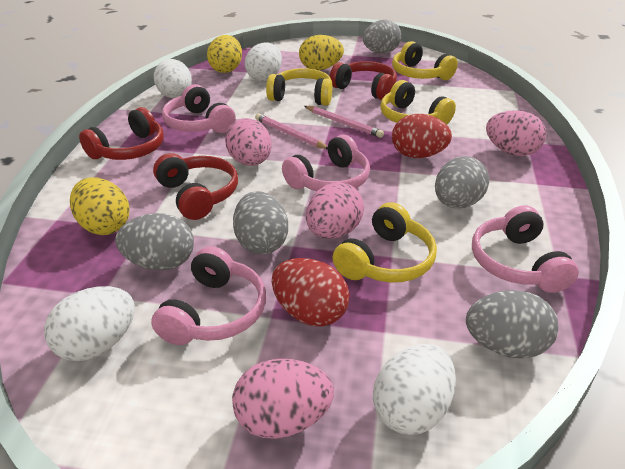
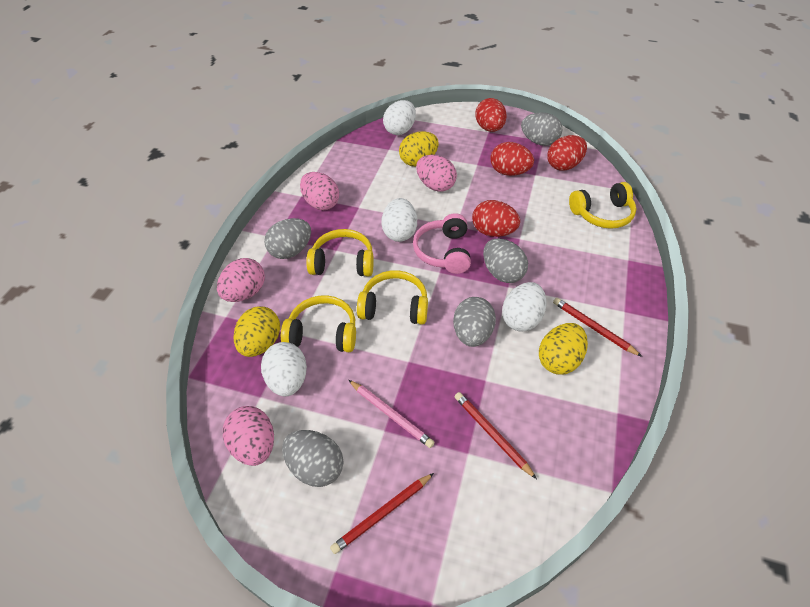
pink headphones: 4 -> 1
pink pencil: 2 -> 1
red egg: 2 -> 4
red headphones: 3 -> 0
red pencil: 0 -> 3

